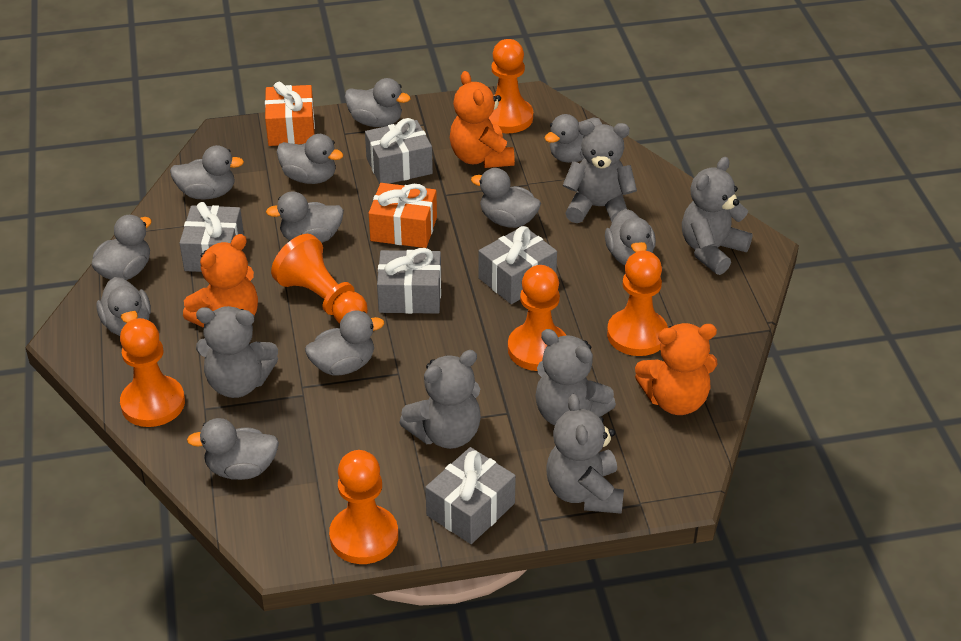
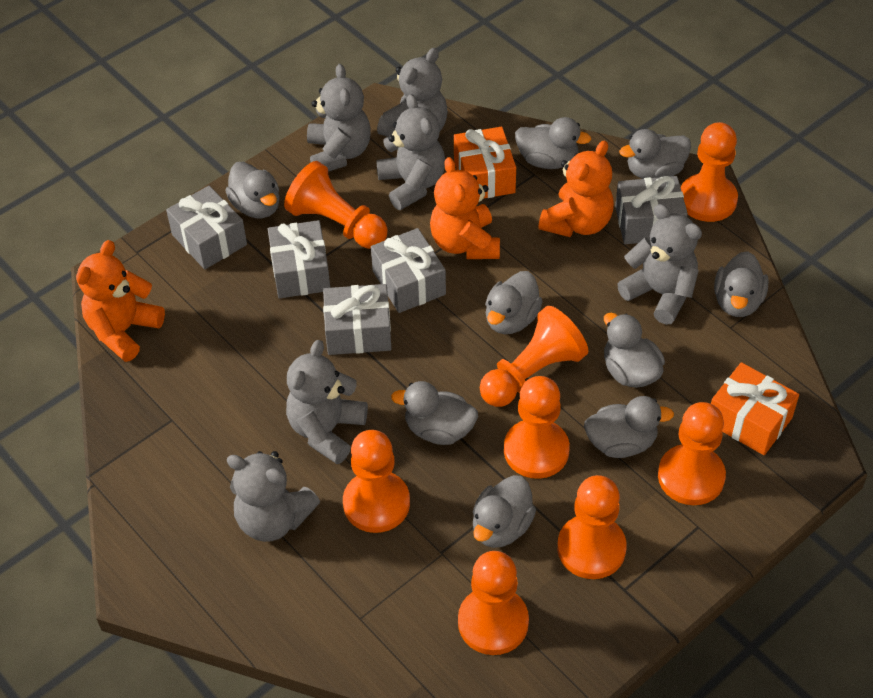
grey duck: 11 -> 9
orange pawn: 6 -> 8

